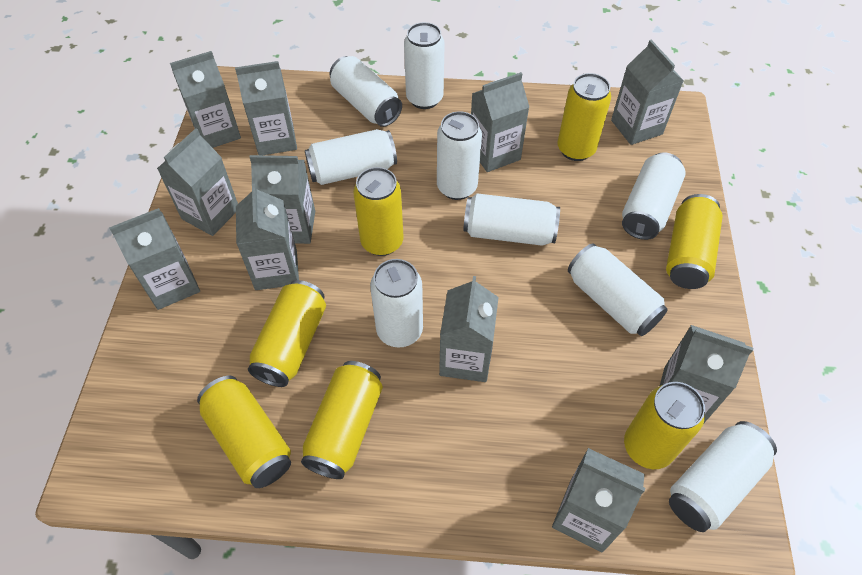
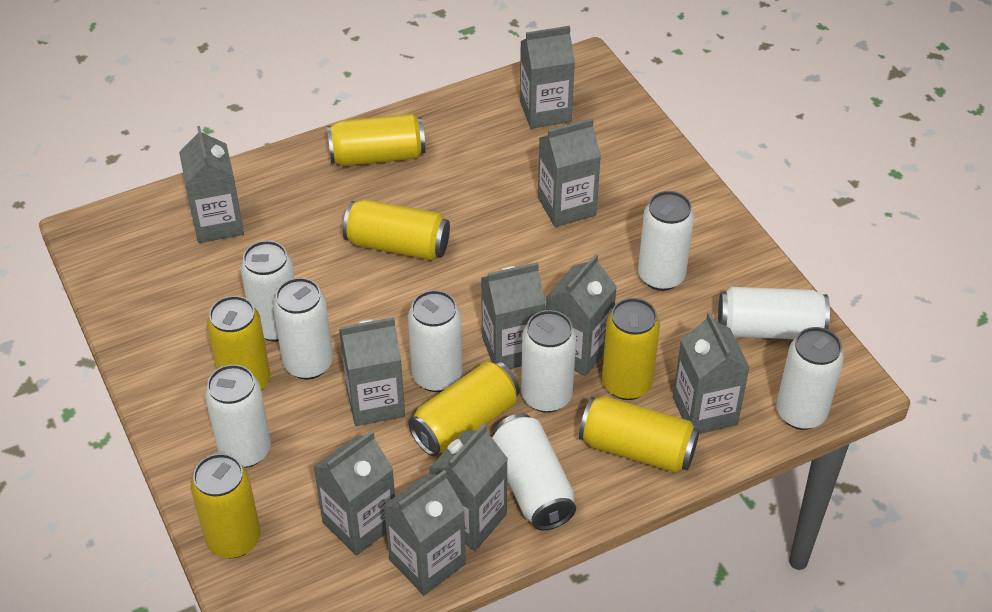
grey carton: 11 -> 10

